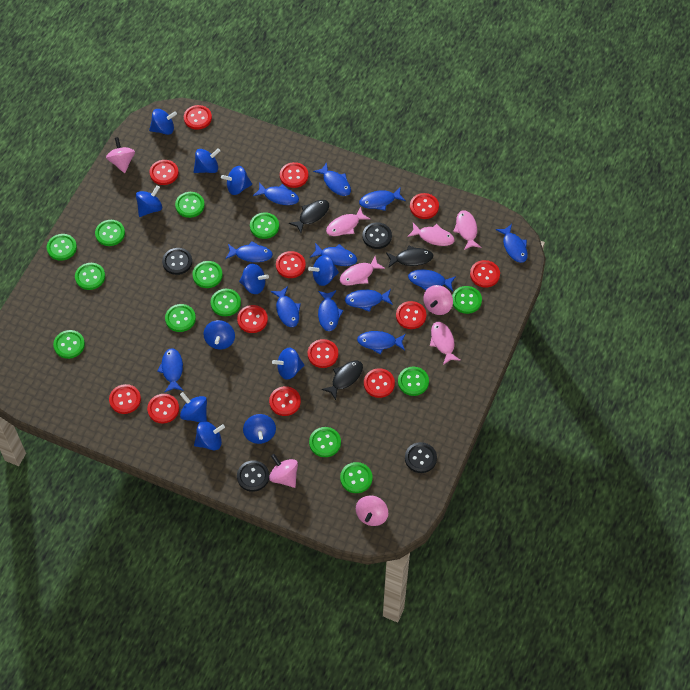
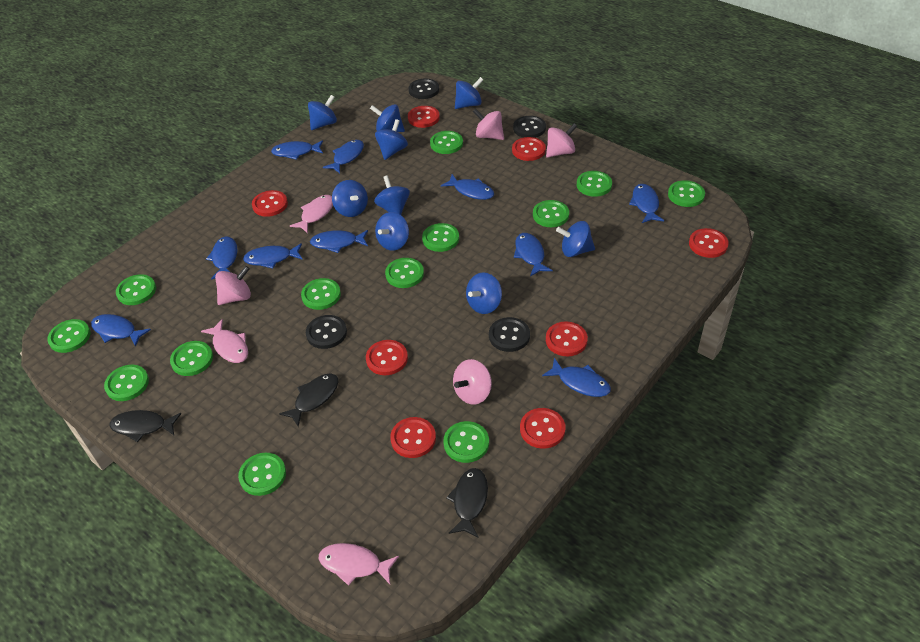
blue fish: 12 -> 10
blue spinning top: 11 -> 9
pink fish: 5 -> 3
red button: 13 -> 8

